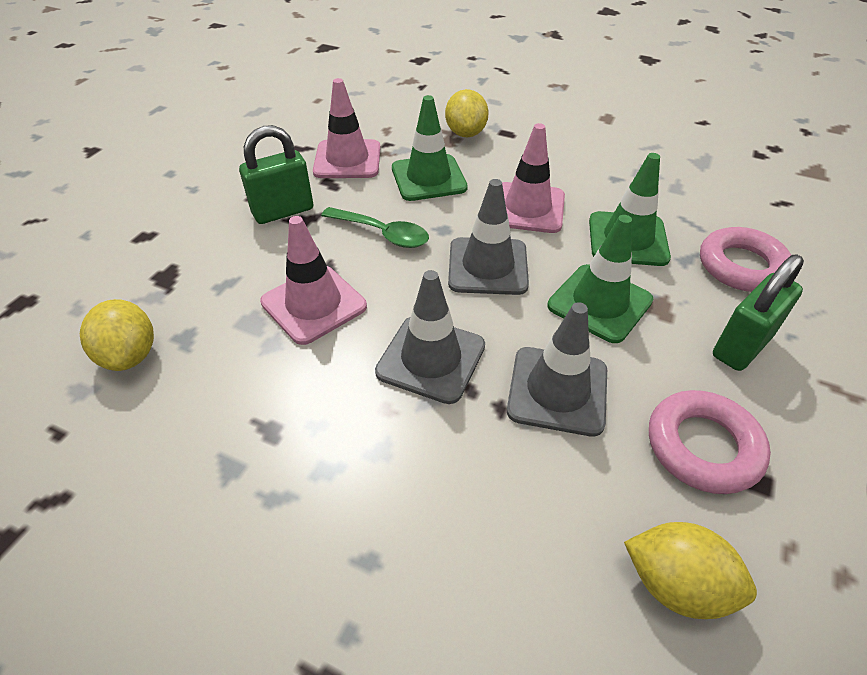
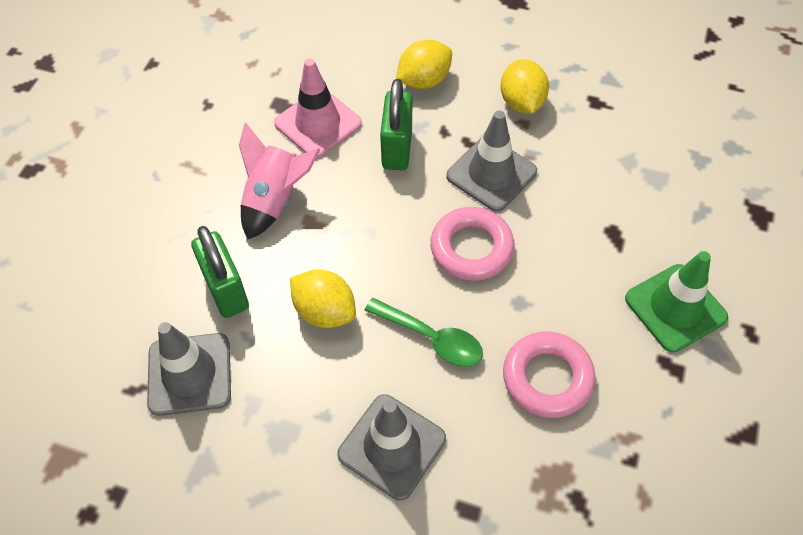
green traffic cone: 3 -> 1
pink rocket: 0 -> 1
pink traffic cone: 3 -> 1

